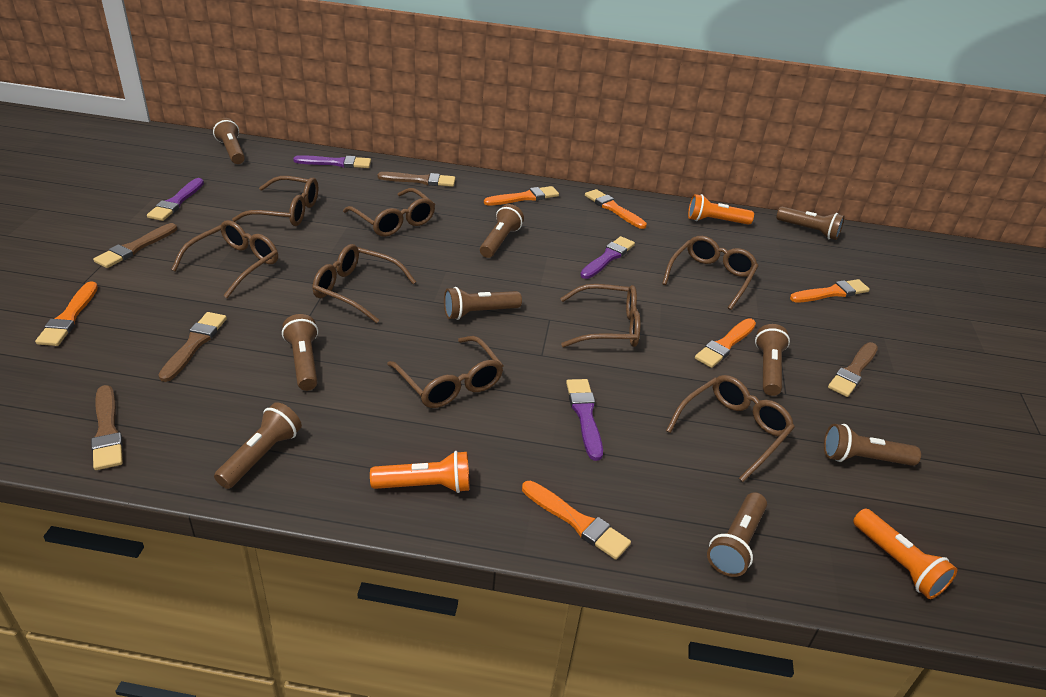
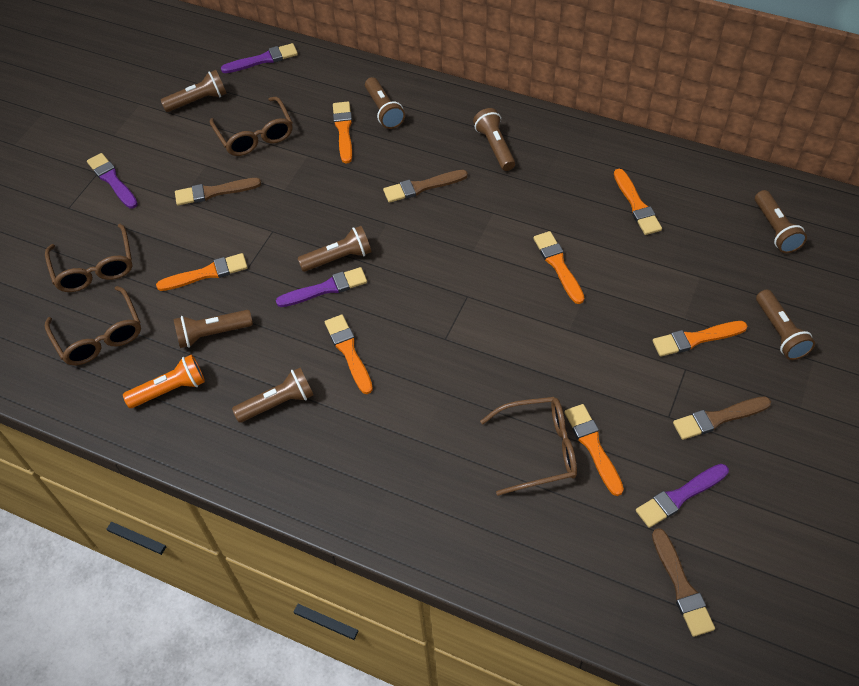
brown brush: 5 -> 4
brown flashlight: 9 -> 8
brown glasses: 8 -> 4
orange brush: 6 -> 7
orange flashlight: 3 -> 1

